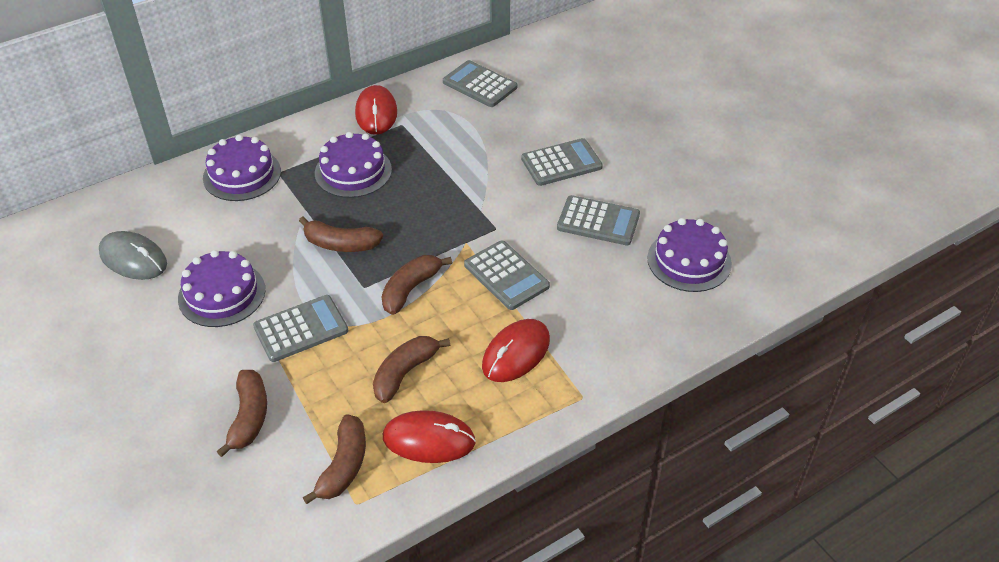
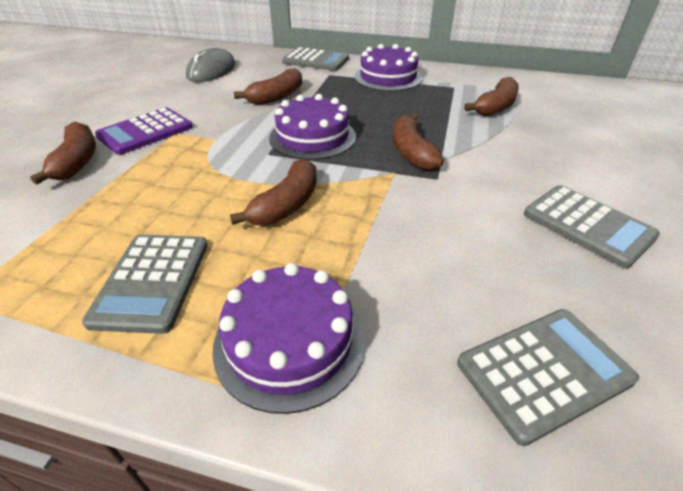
grey calculator: 5 -> 4
purple cake: 4 -> 3
purple calculator: 0 -> 1
red mouse: 3 -> 0

